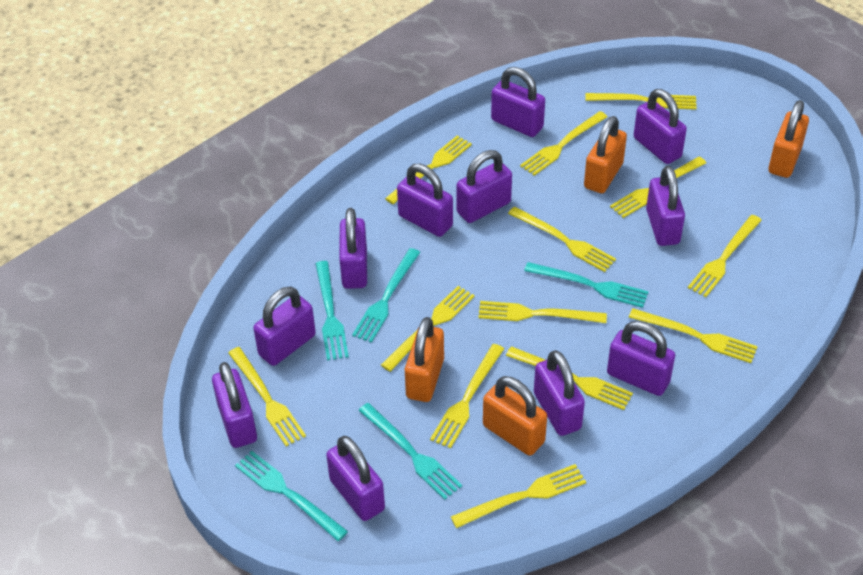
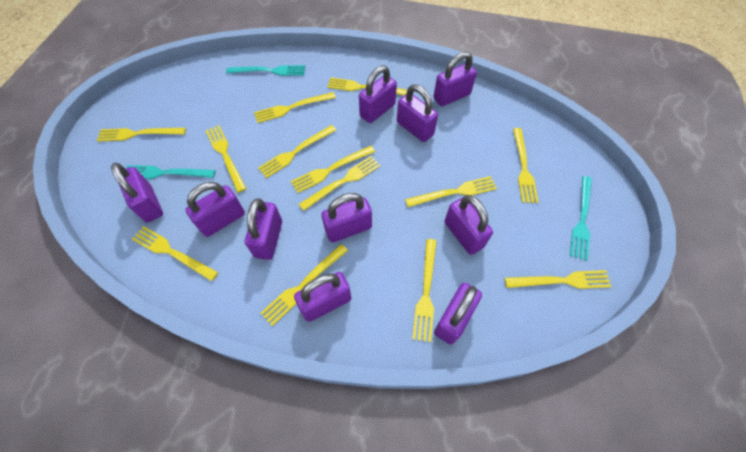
orange padlock: 4 -> 0
purple padlock: 11 -> 10
turquoise fork: 5 -> 3

